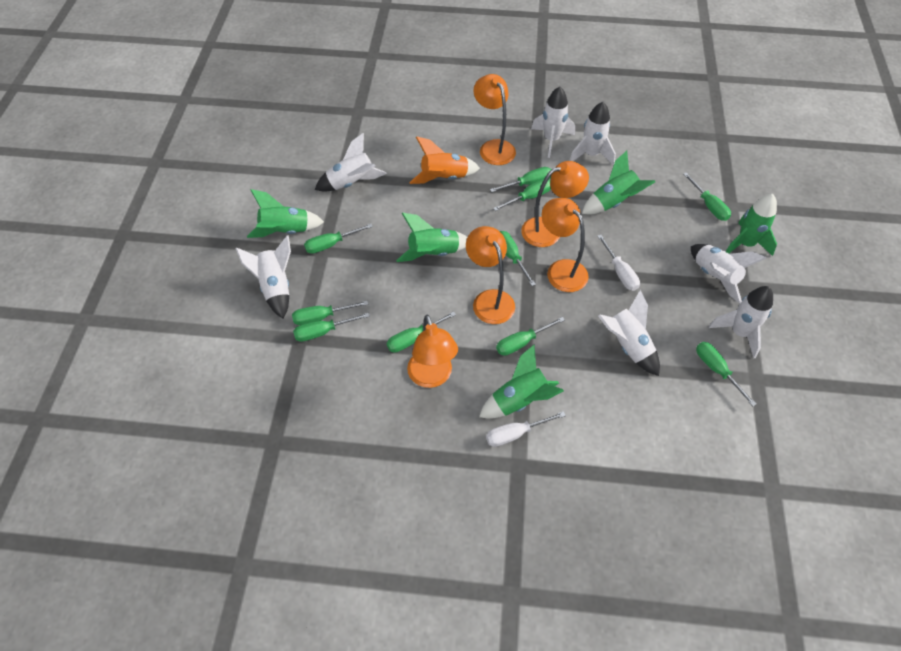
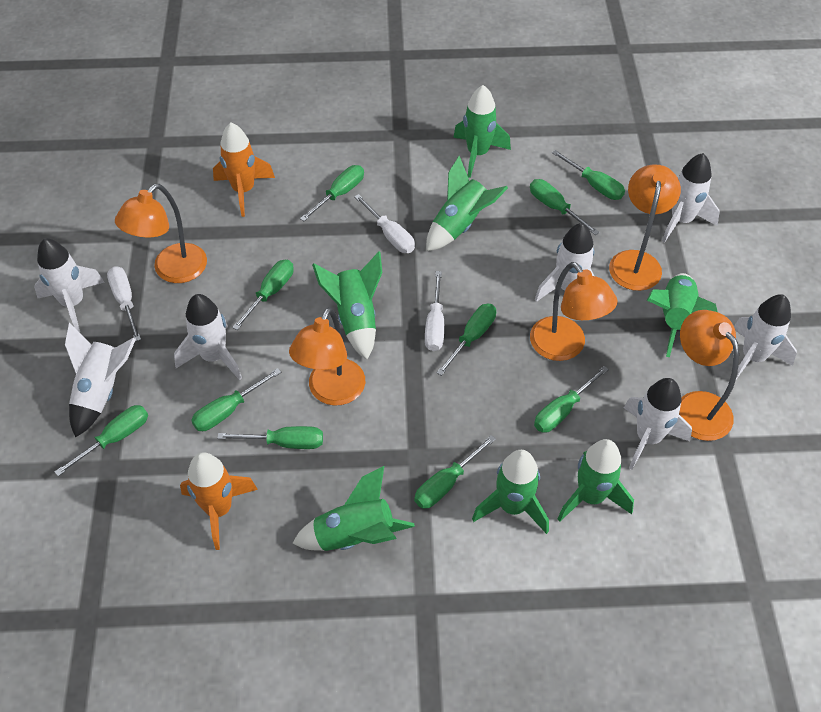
green rocket: 5 -> 7
orange rocket: 1 -> 2
white screwdriver: 2 -> 3

